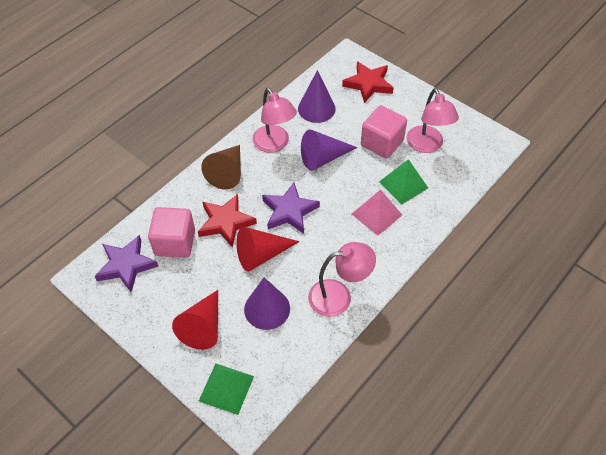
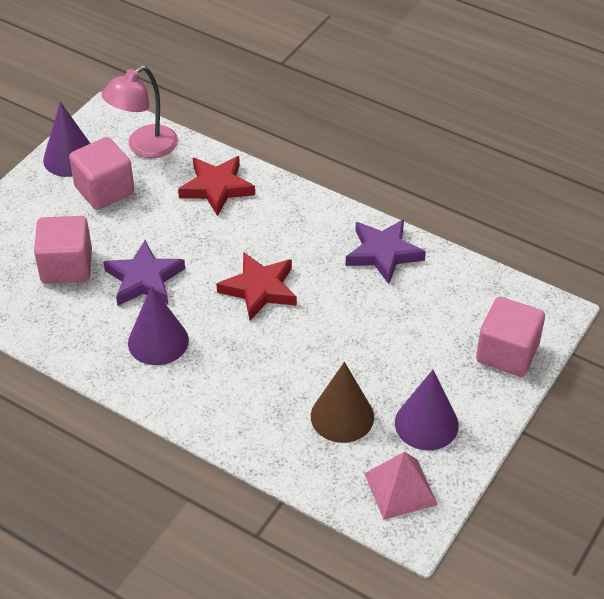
green pyramid: 2 -> 0
pink cube: 2 -> 3
pink lamp: 3 -> 1
red cone: 2 -> 0

